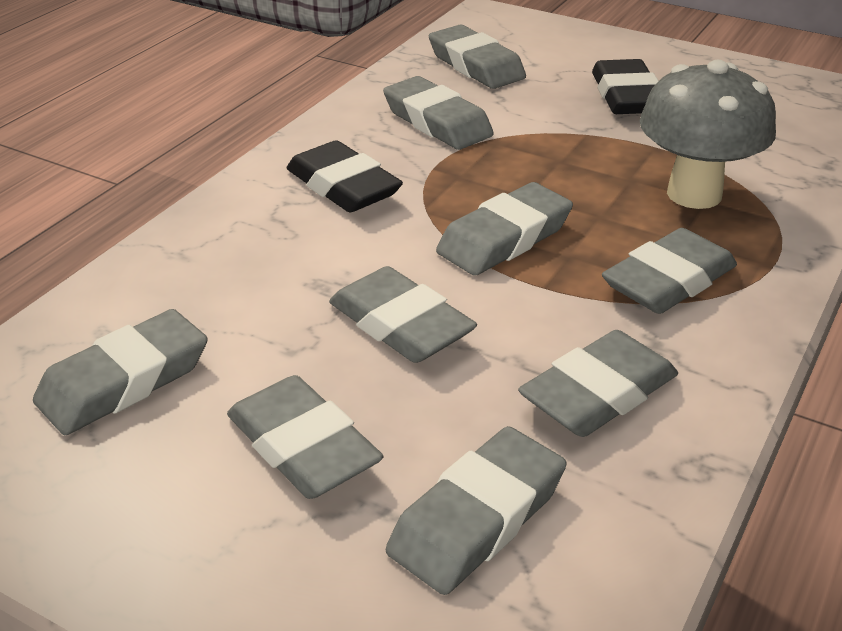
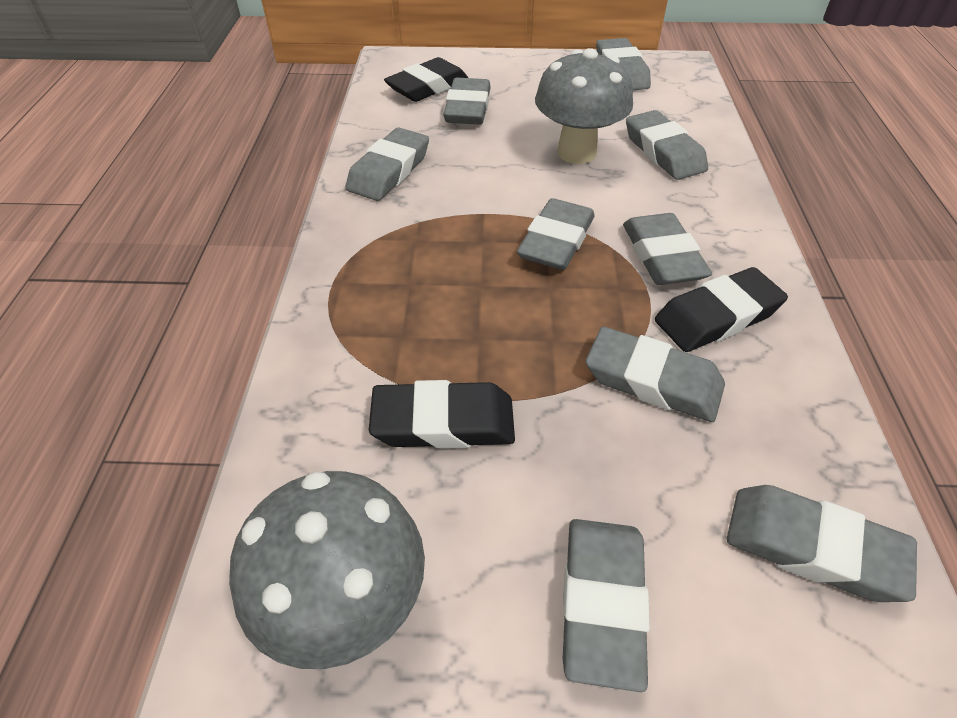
black eraser: 2 -> 3
grey mushroom: 1 -> 2

